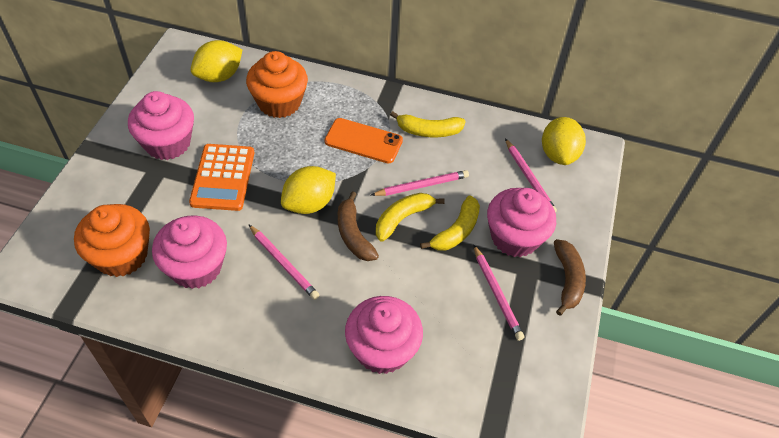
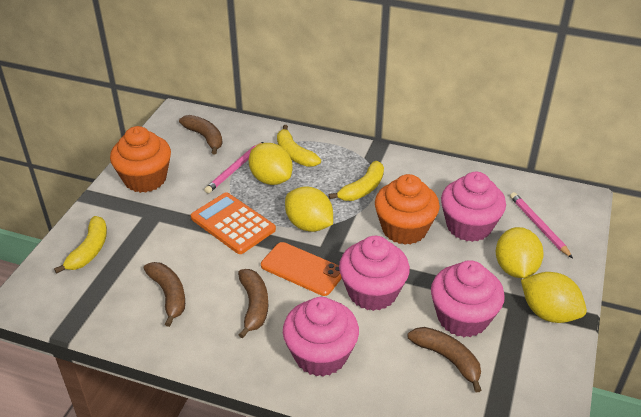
brown banana: 2 -> 4
pink pencil: 4 -> 2
yellow lemon: 3 -> 4

